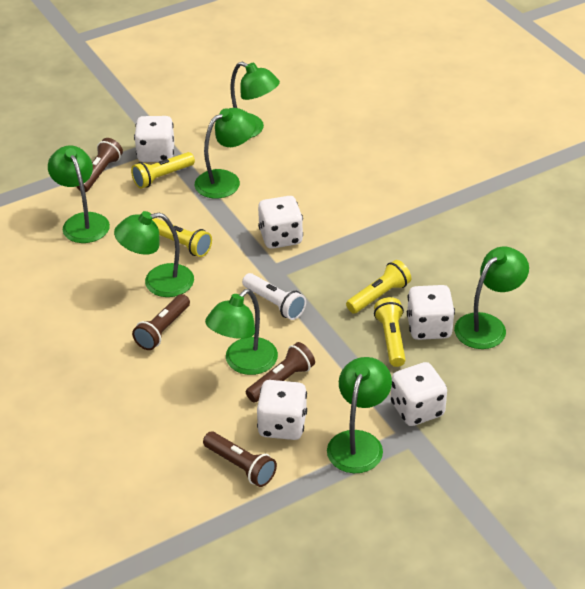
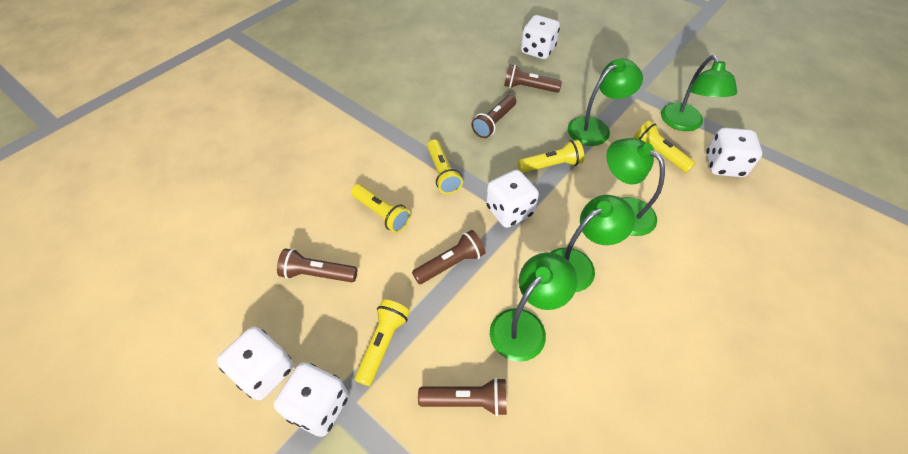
brown flashlight: 4 -> 5
green lamp: 7 -> 5
white flashlight: 1 -> 0
yellow flashlight: 4 -> 5

